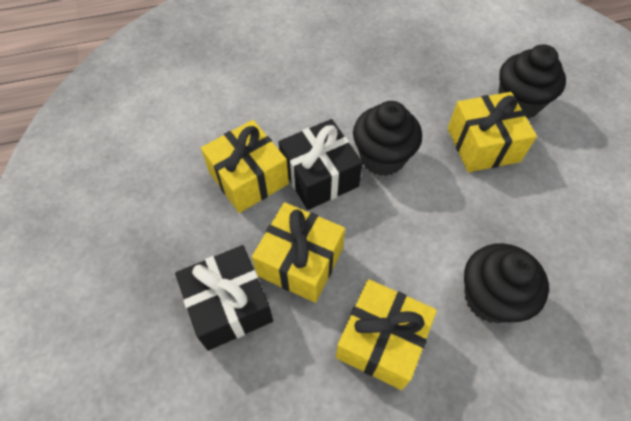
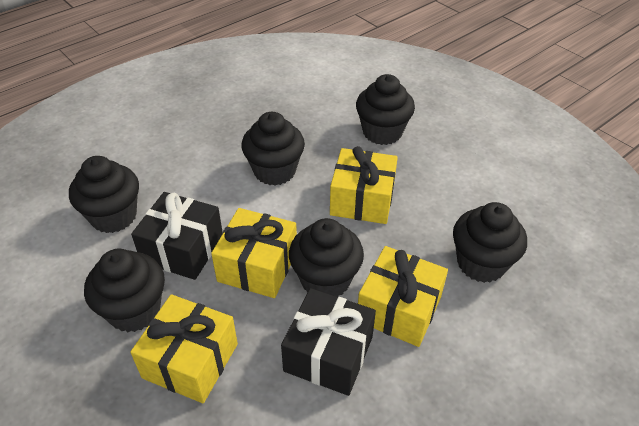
black cupcake: 3 -> 6

